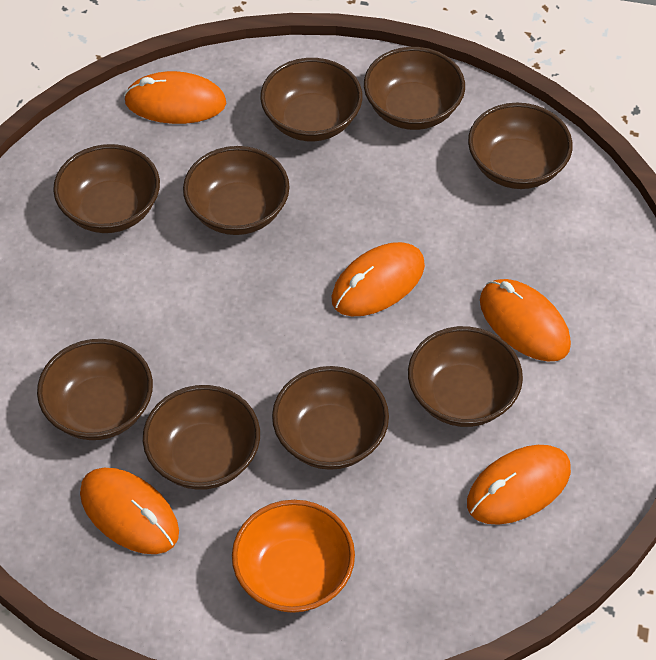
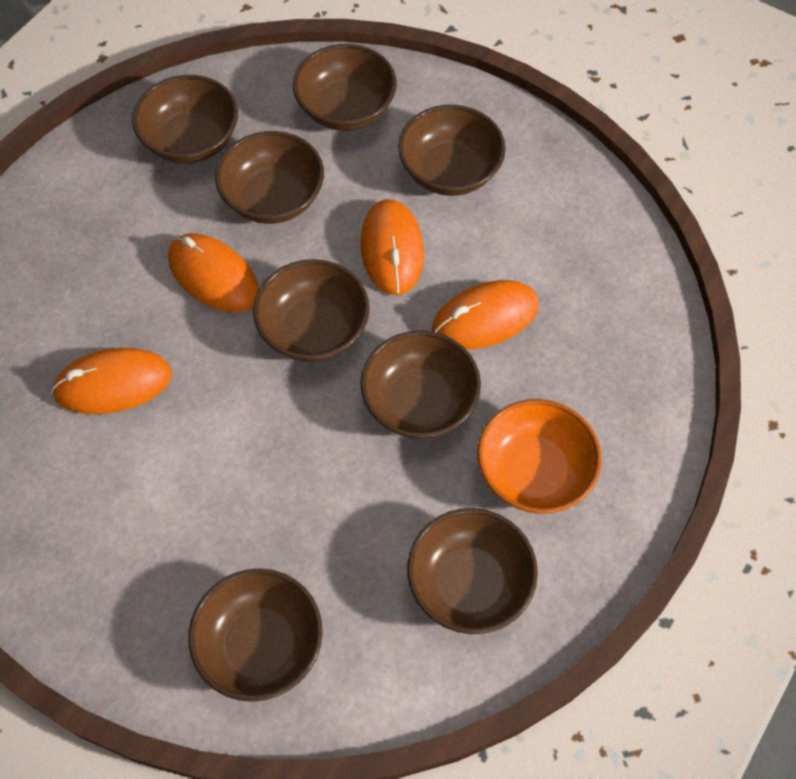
brown bowl: 9 -> 8
orange mouse: 5 -> 4

